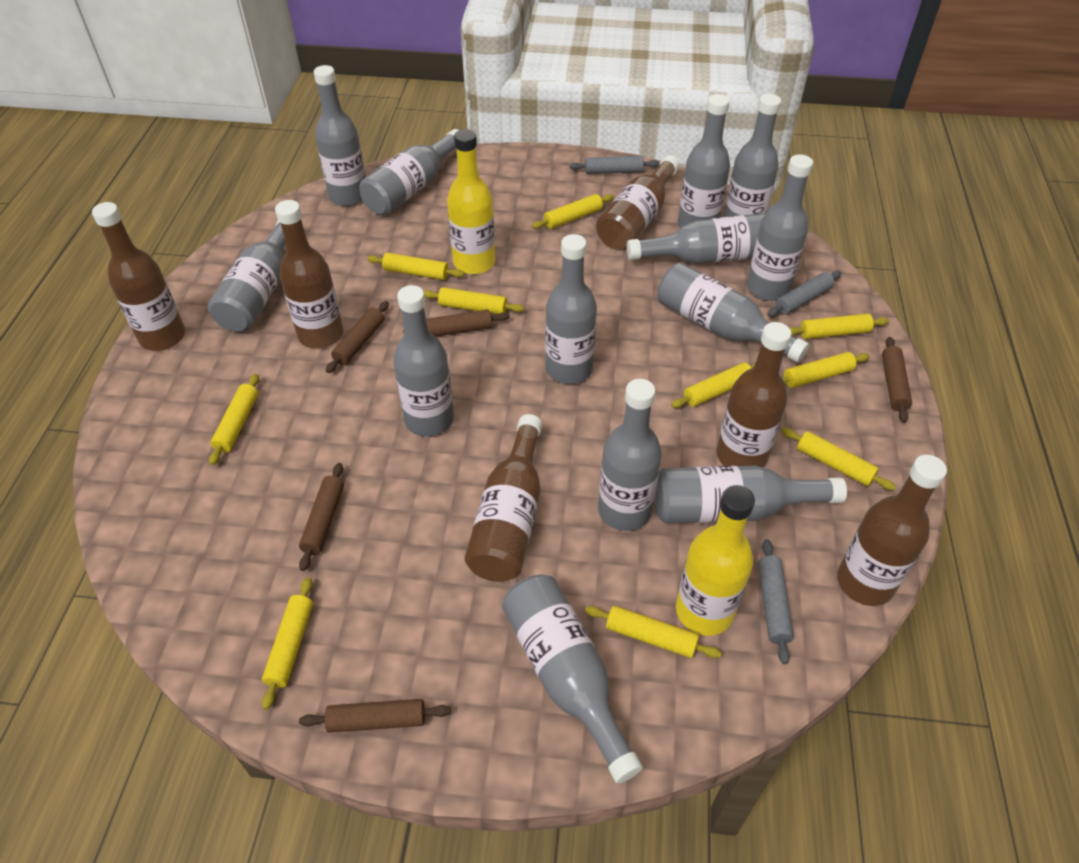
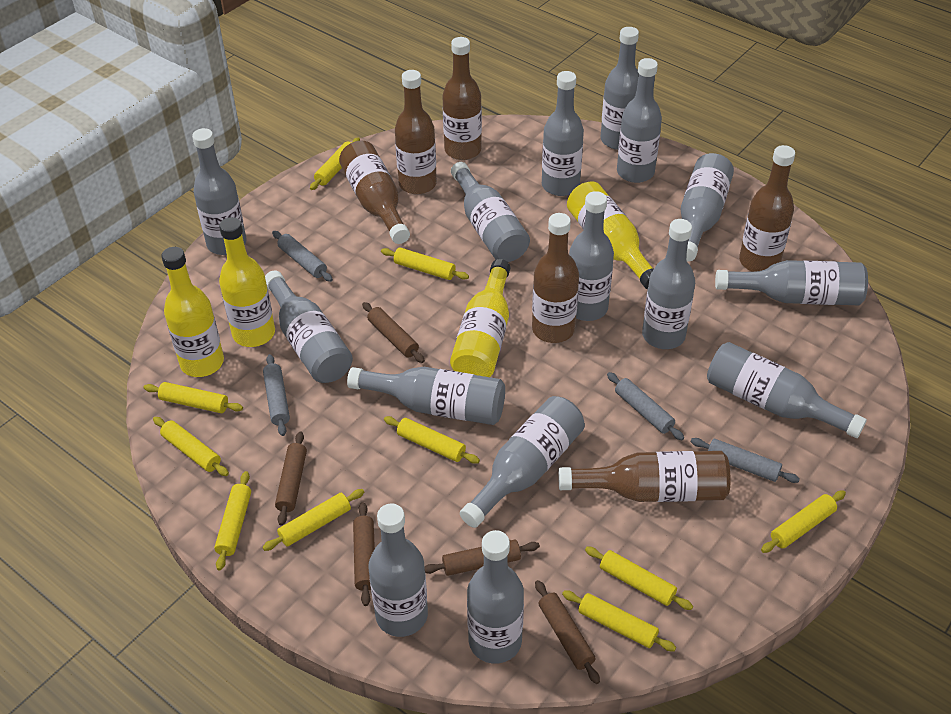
grey bottle: 13 -> 15
grey rolling pin: 3 -> 4
yellow bottle: 2 -> 4

